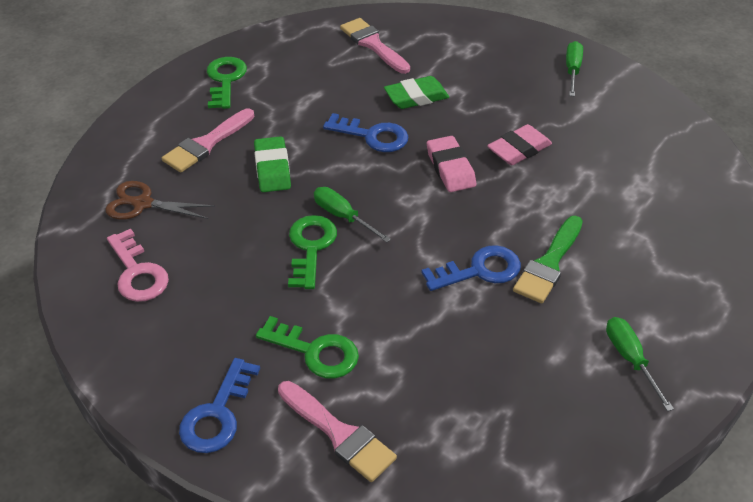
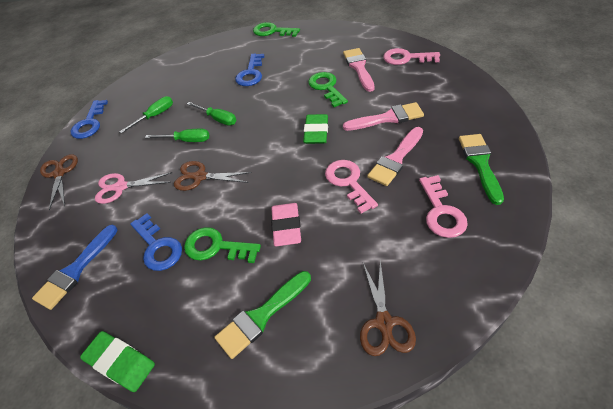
blue brush: 0 -> 1
brown scissors: 1 -> 3
green brush: 1 -> 2
pink eraser: 2 -> 1
pink key: 1 -> 3
pink scissors: 0 -> 1

